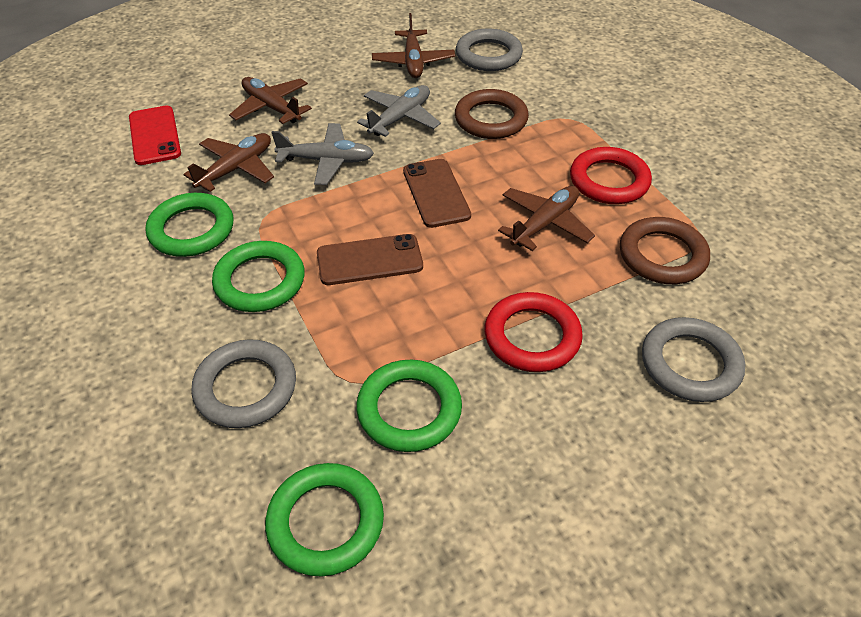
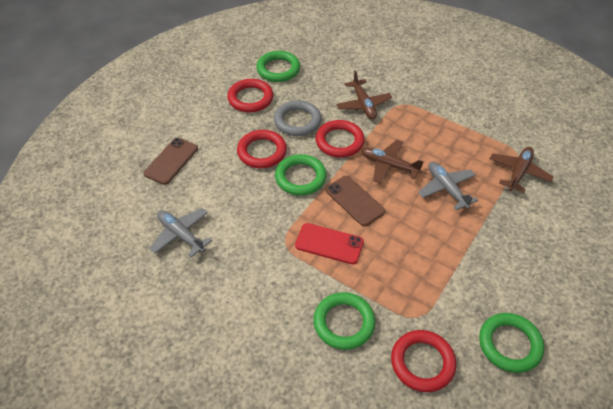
brown plane: 4 -> 3
brown ring: 2 -> 0
grey ring: 3 -> 1
red ring: 2 -> 4

